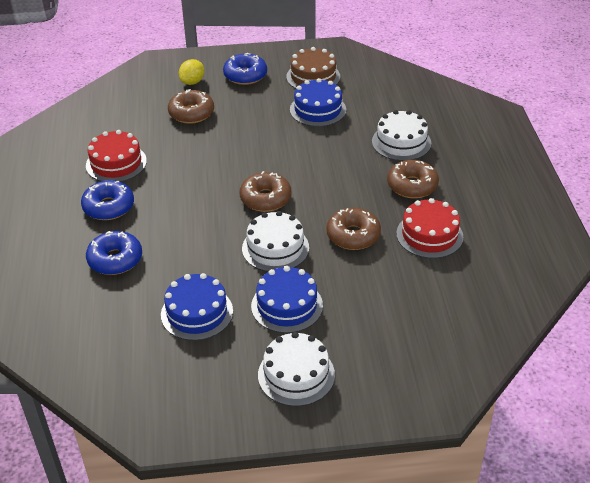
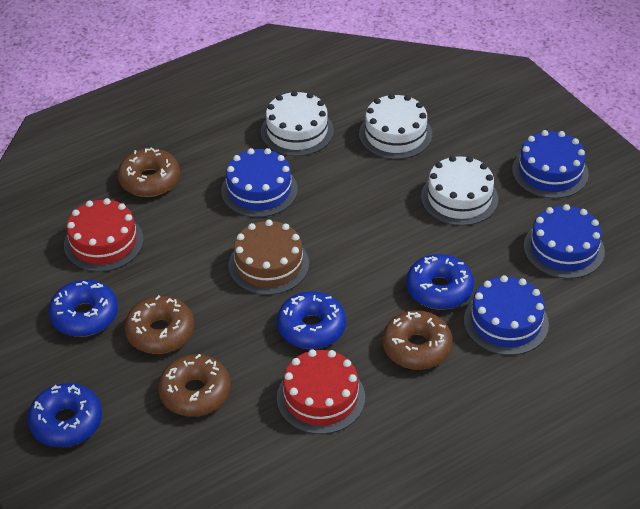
blue cake: 3 -> 4
blue donut: 3 -> 4
yellow lemon: 1 -> 0

